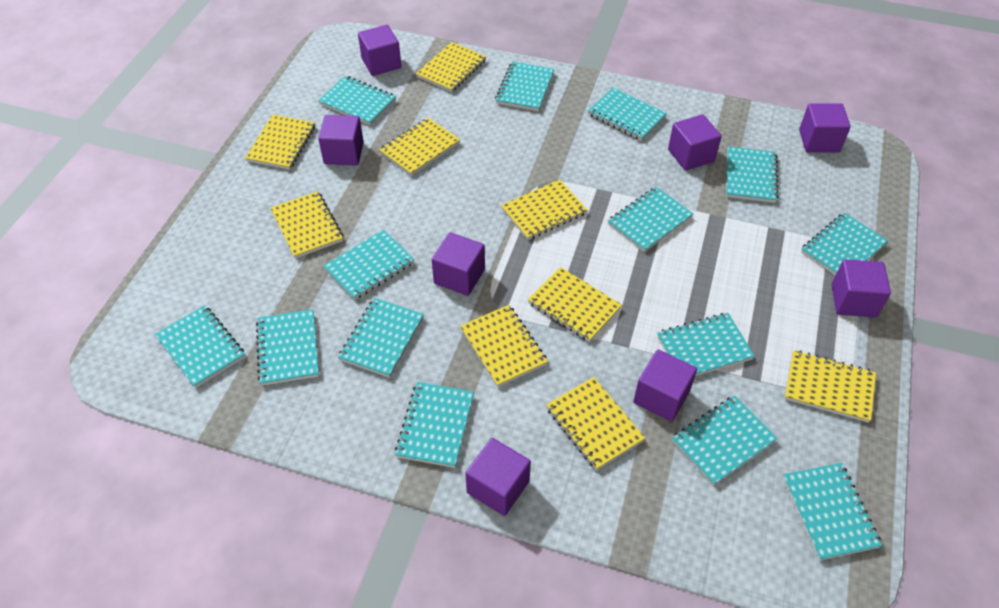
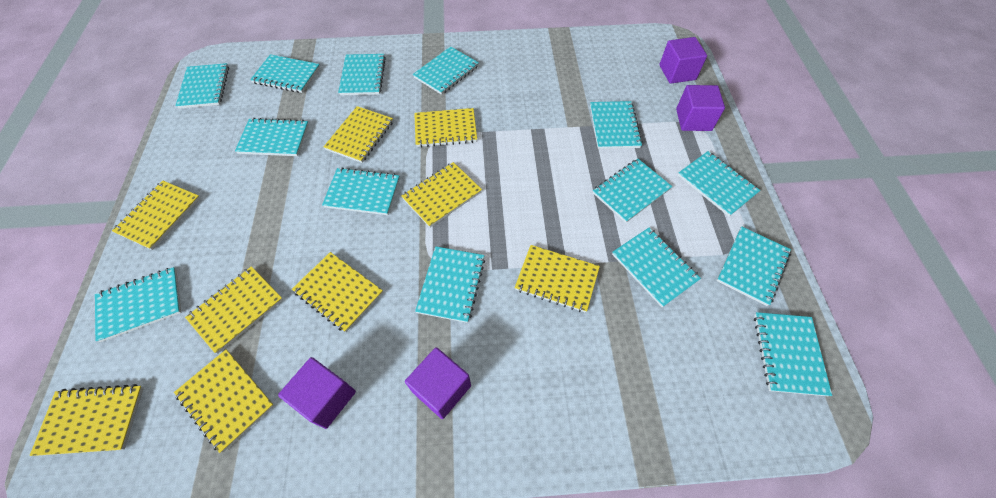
purple cube: 8 -> 4

